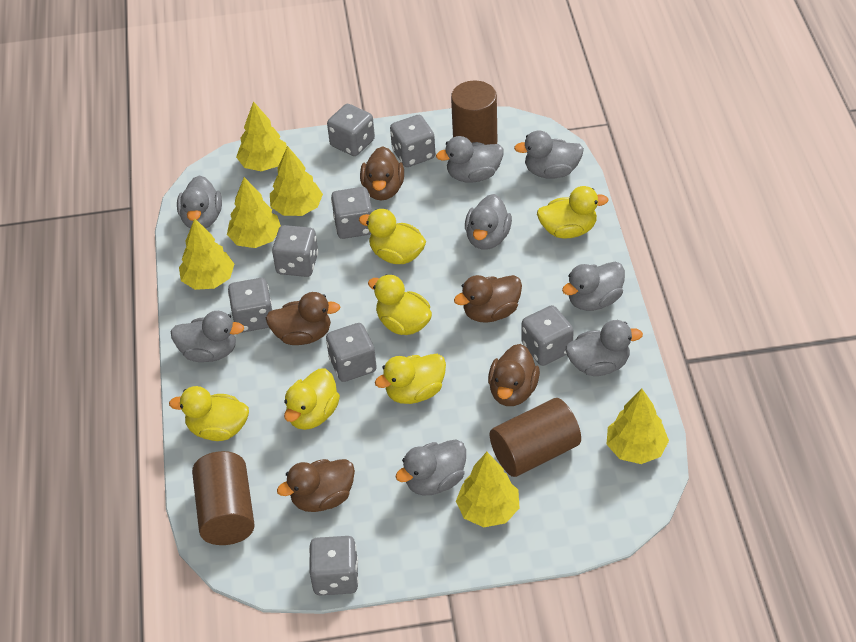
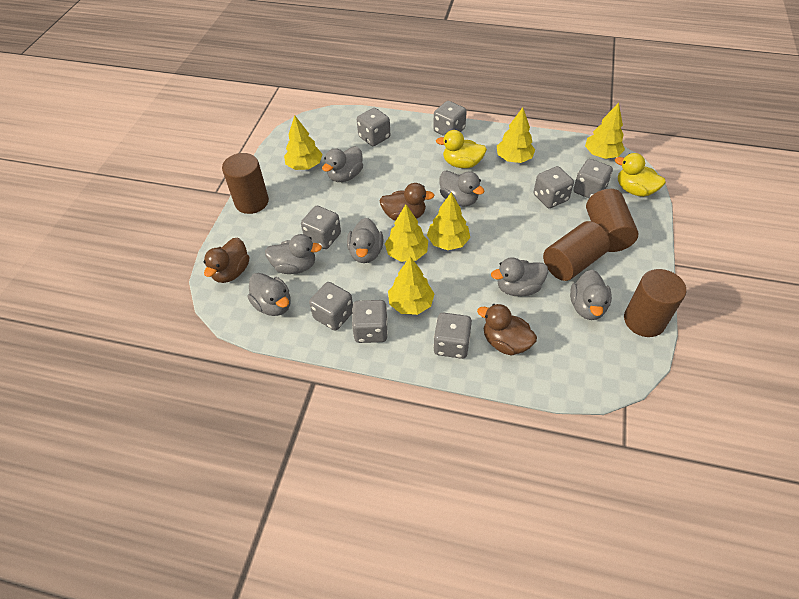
brown cylinder: 3 -> 4
brown duck: 5 -> 3
grey duck: 8 -> 7
yellow duck: 6 -> 2

